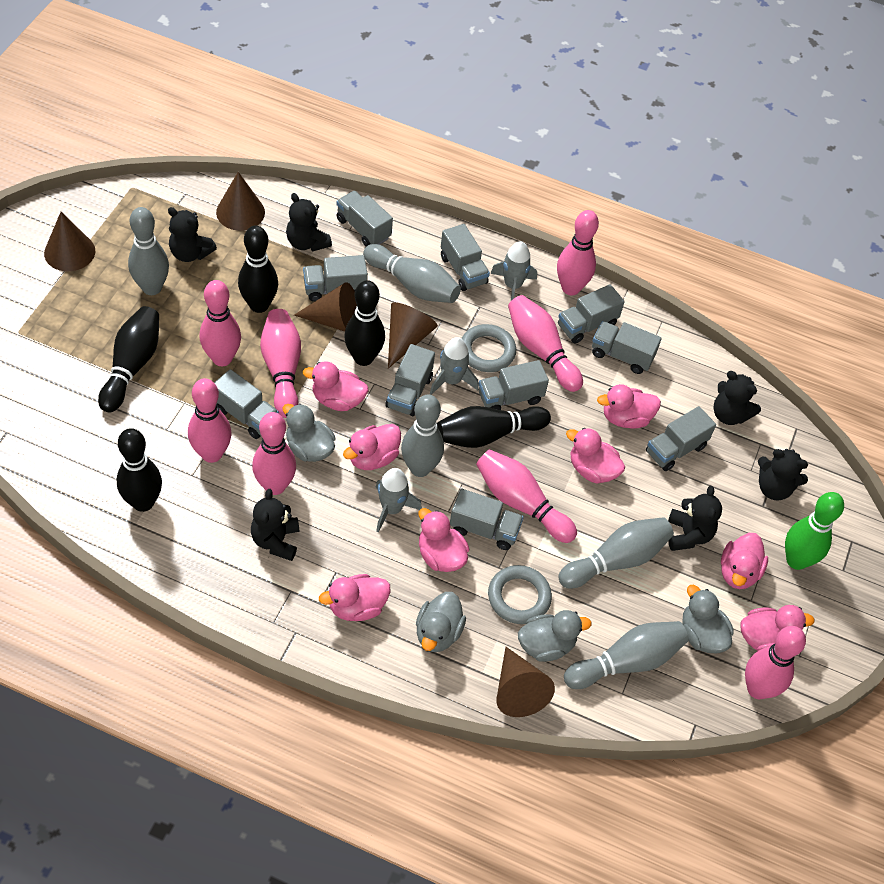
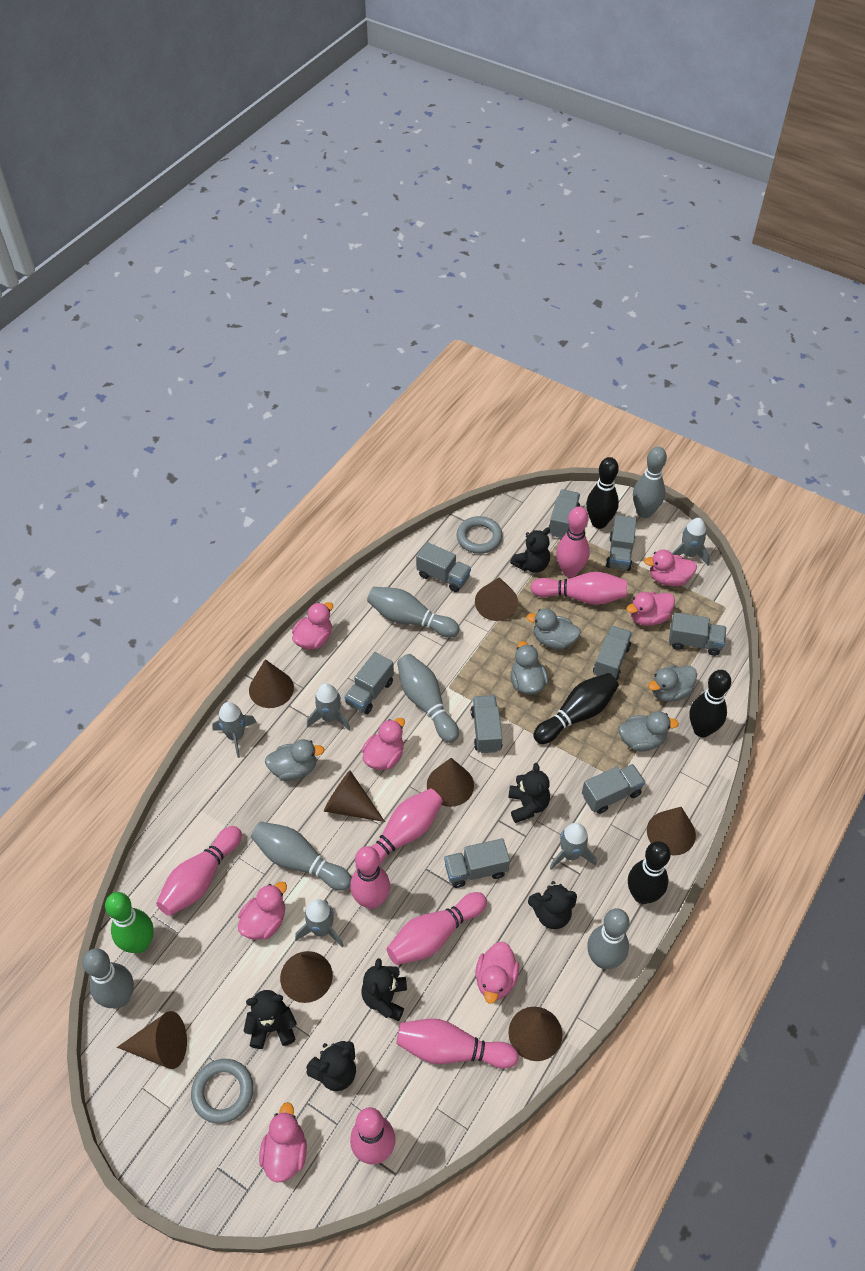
black bowling pin: 5 -> 4
brown cone: 5 -> 8
grey bowling pin: 5 -> 6
grey duck: 4 -> 5
grey rocket: 3 -> 5
grey truck: 10 -> 9
pink duck: 8 -> 7

